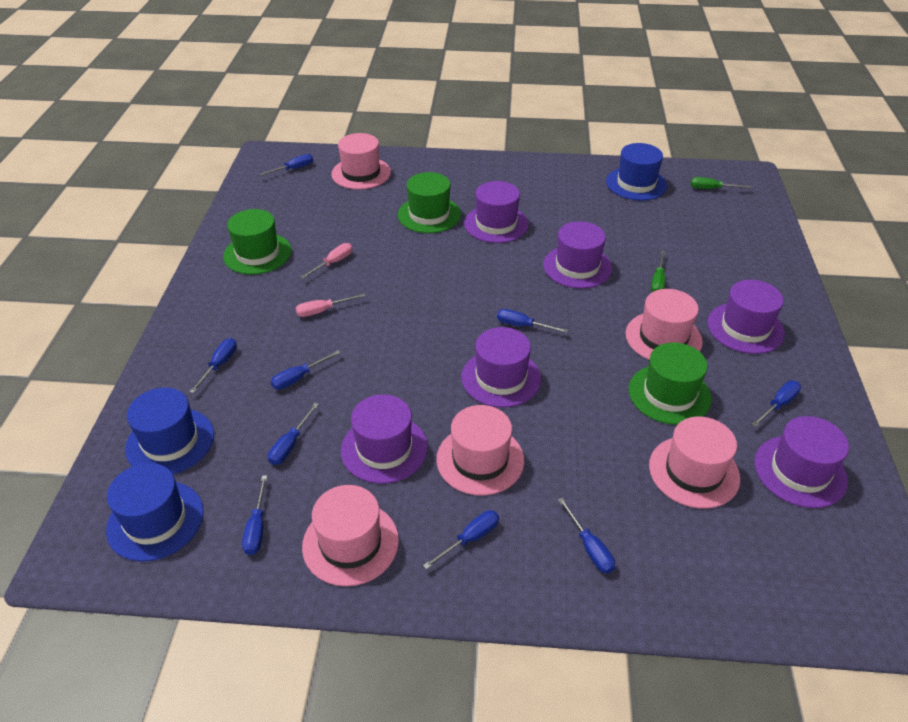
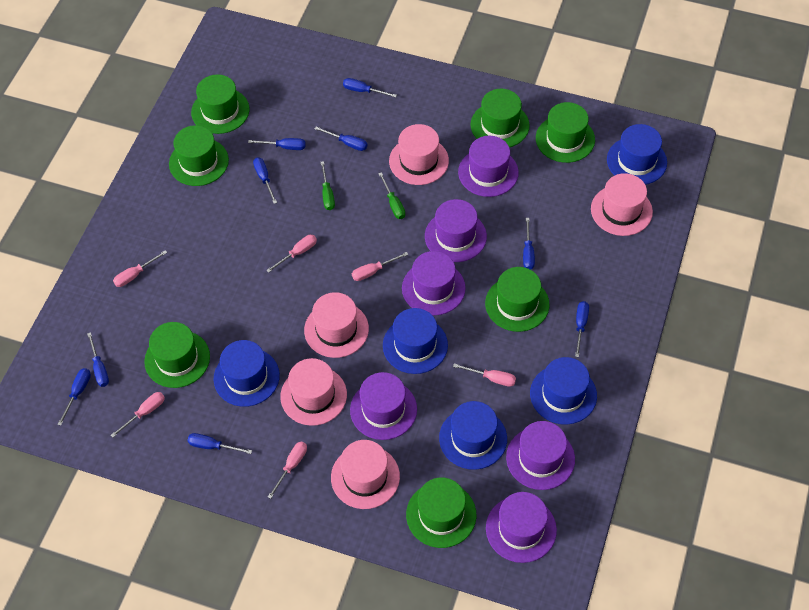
blue hat: 3 -> 5
green hat: 3 -> 7
pink screwdriver: 2 -> 6

